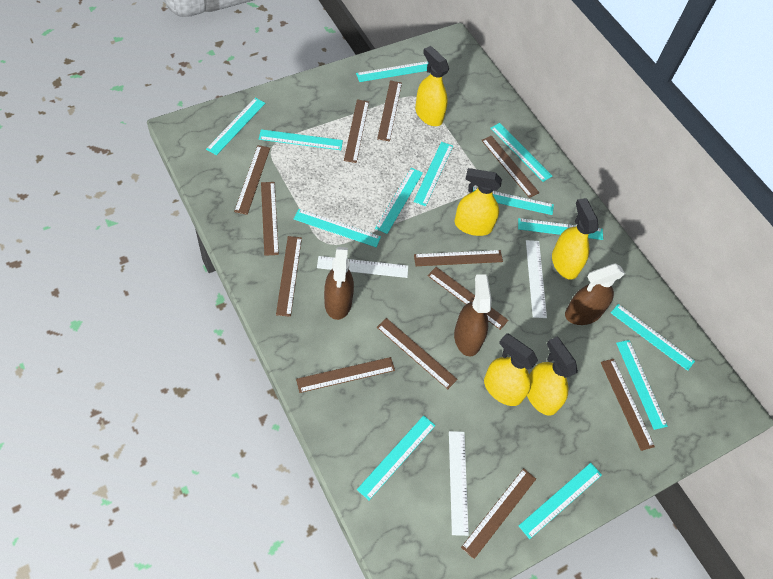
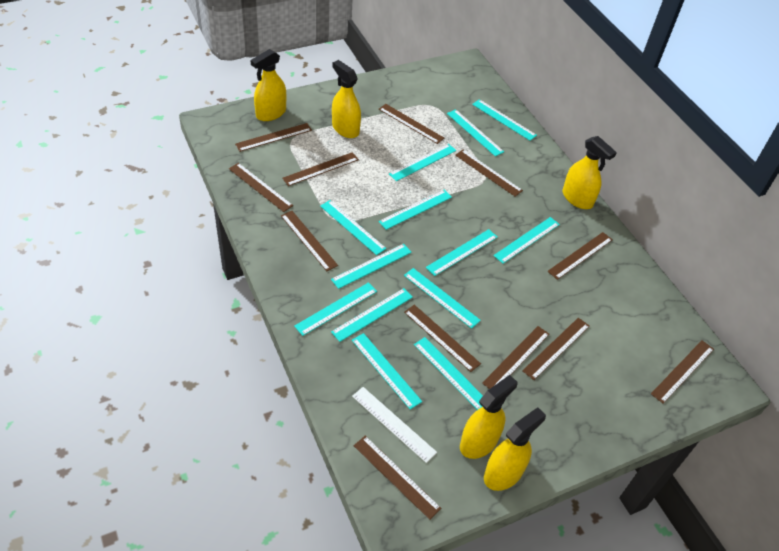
brown spray bottle: 3 -> 0
white ruler: 3 -> 1

